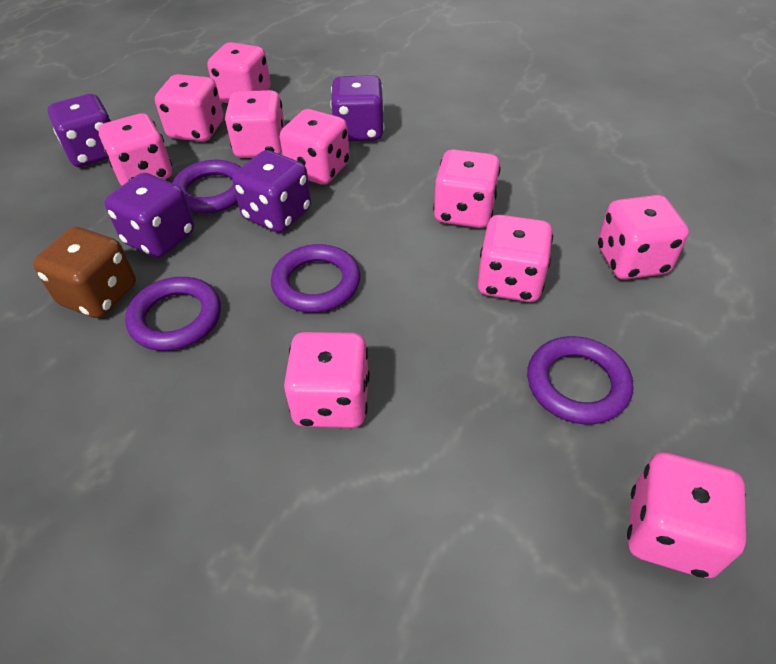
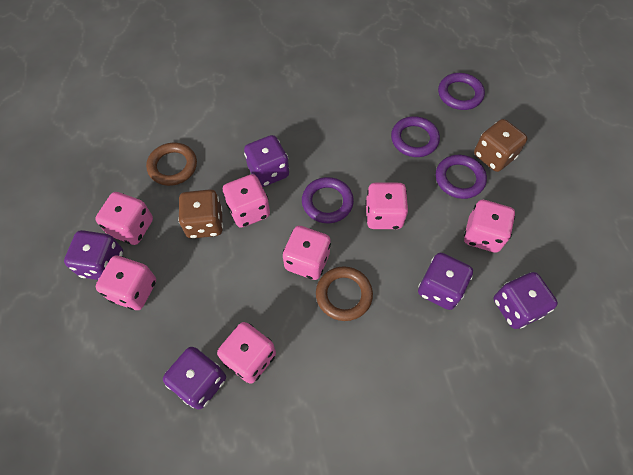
brown dice: 1 -> 2
brown ring: 0 -> 2
pink dice: 10 -> 7
purple dice: 4 -> 5

